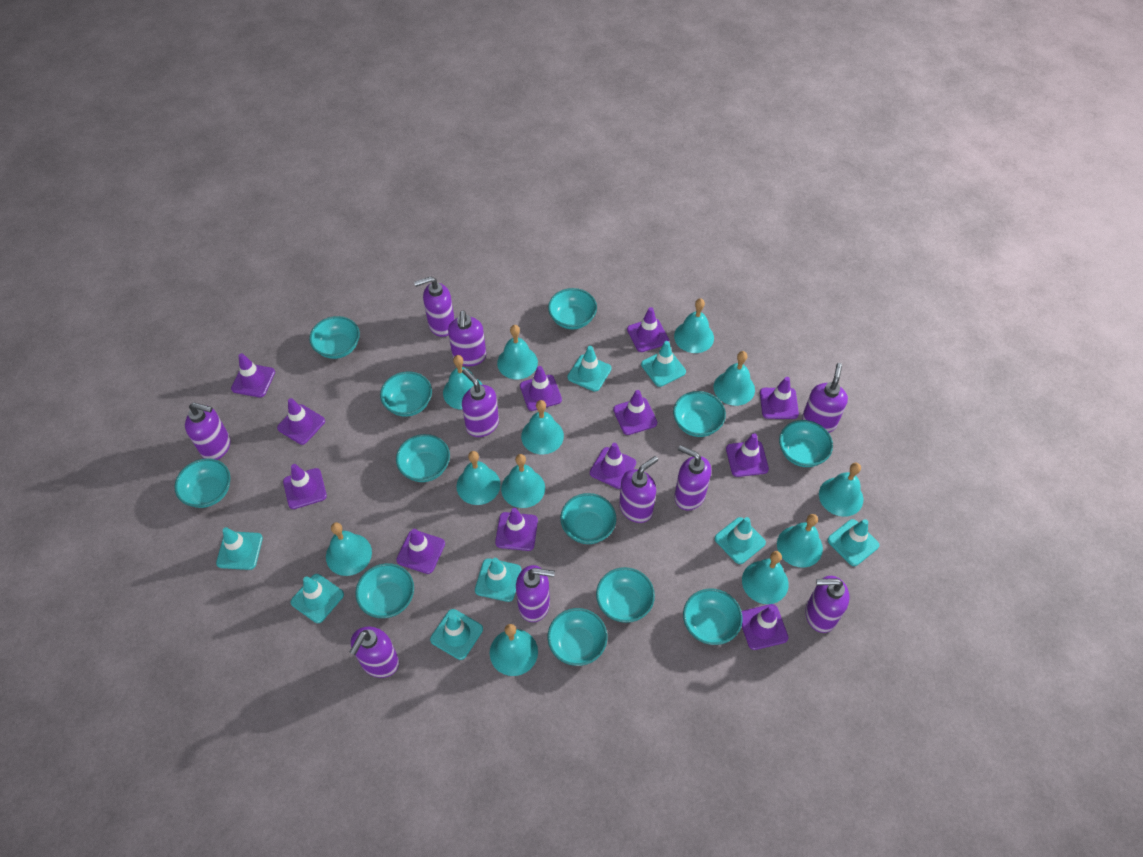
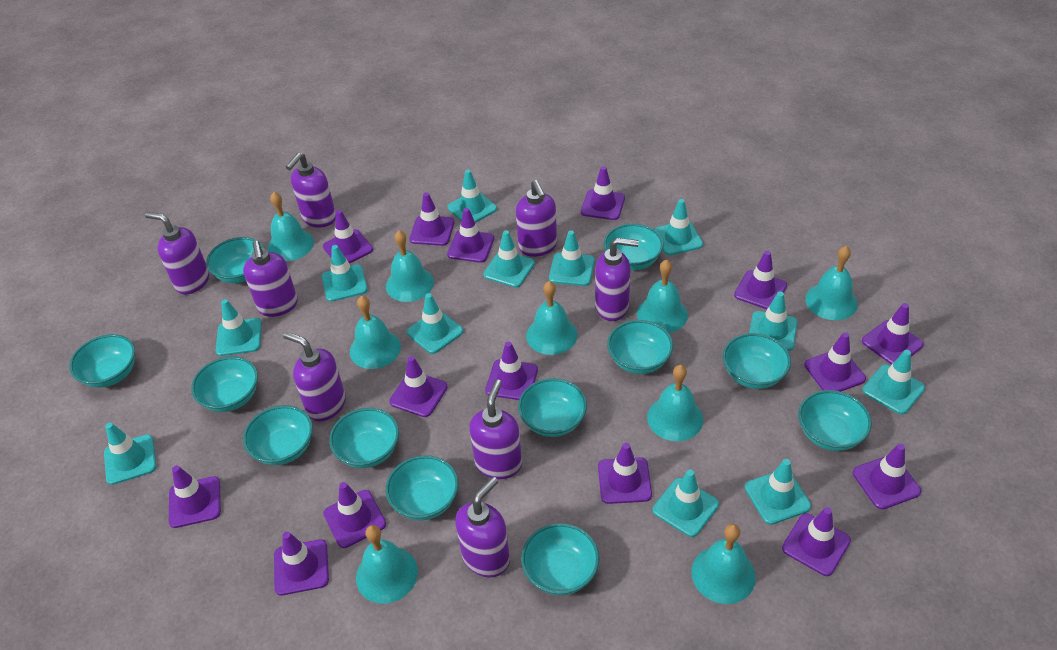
purple soap dispenser: 10 -> 8
purple traffic cone: 12 -> 15
turquoise bell: 12 -> 9
turquoise traffic cone: 8 -> 12

